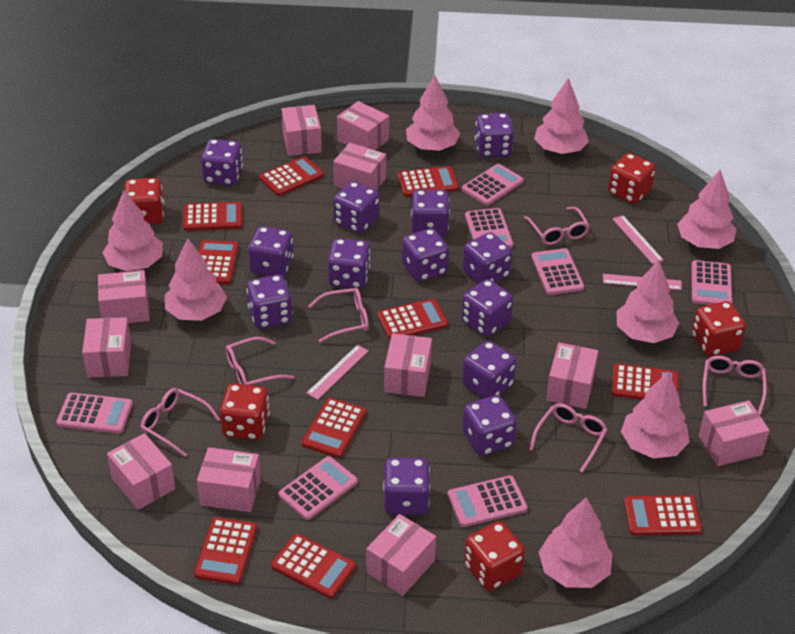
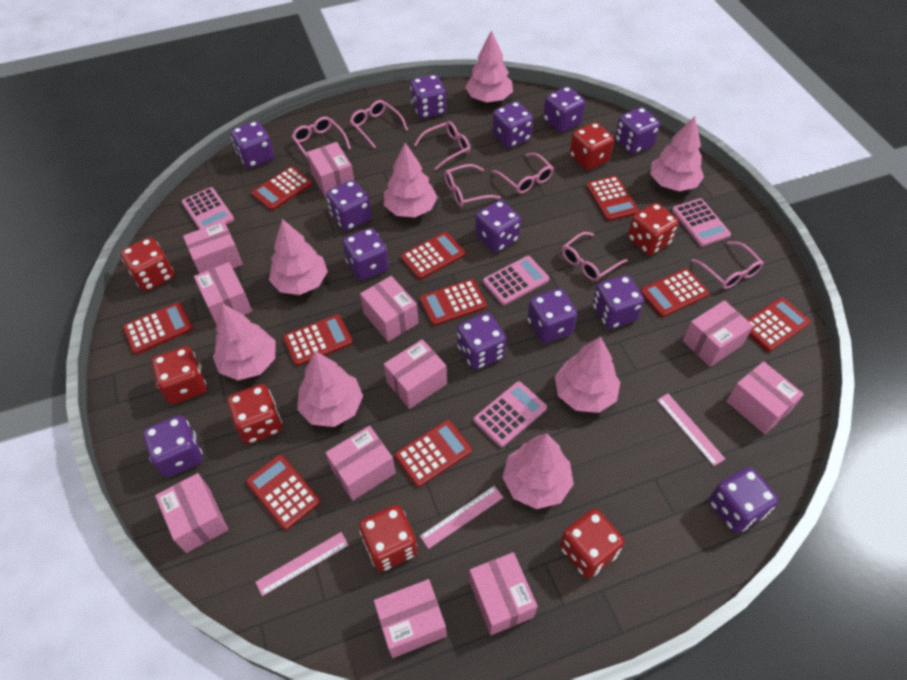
pink calculator: 7 -> 4
pink glasses: 6 -> 7
red dice: 5 -> 7

